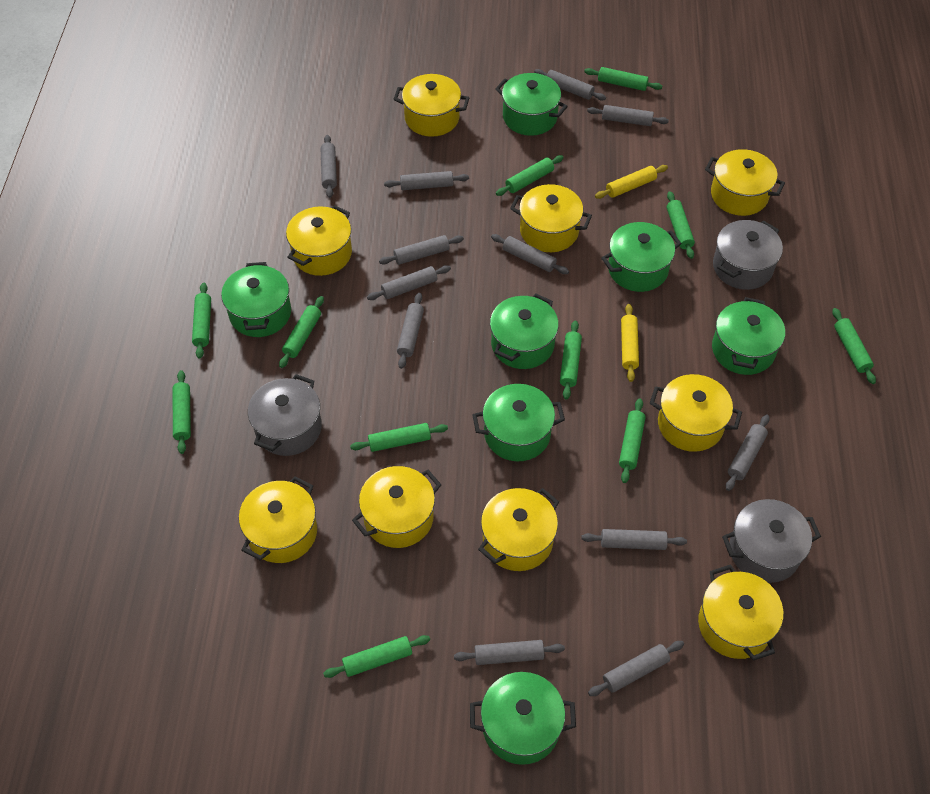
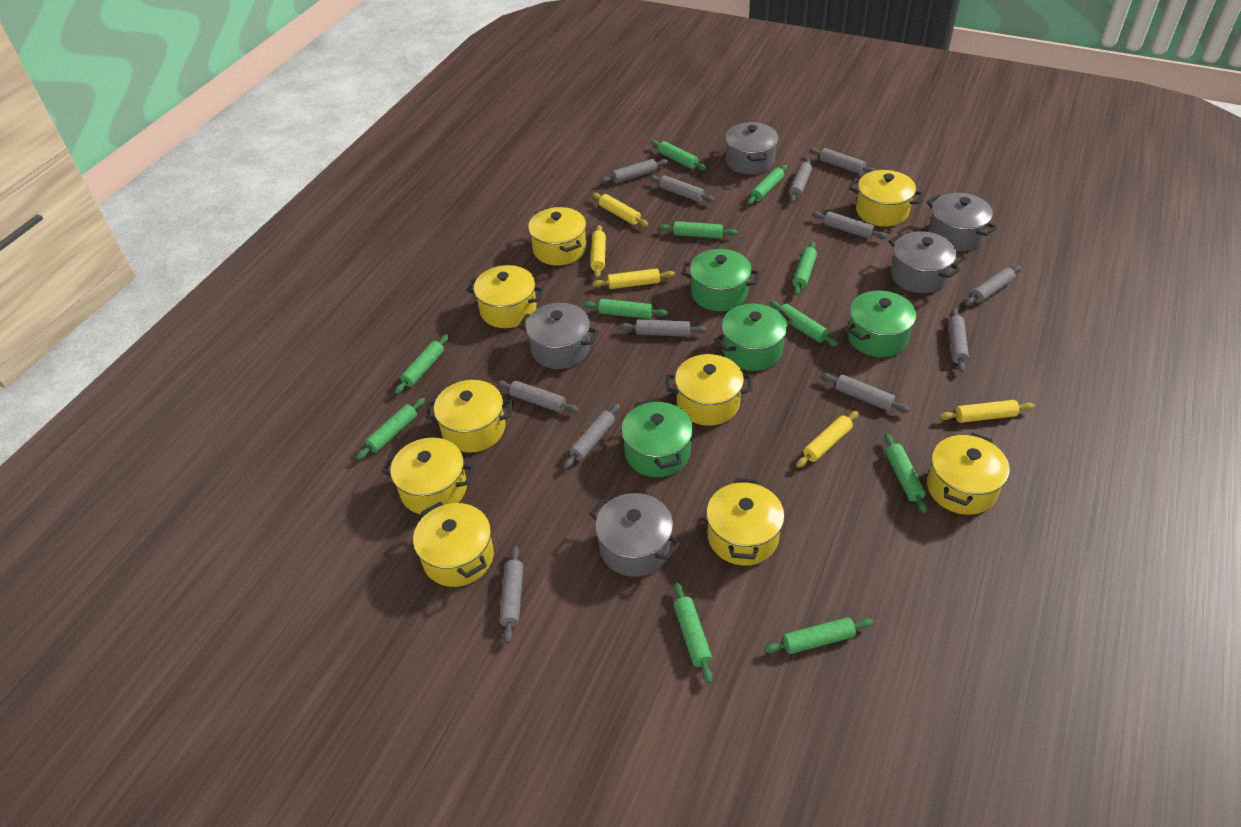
green pot: 7 -> 4
grey pot: 3 -> 5
yellow rolling pin: 2 -> 5

